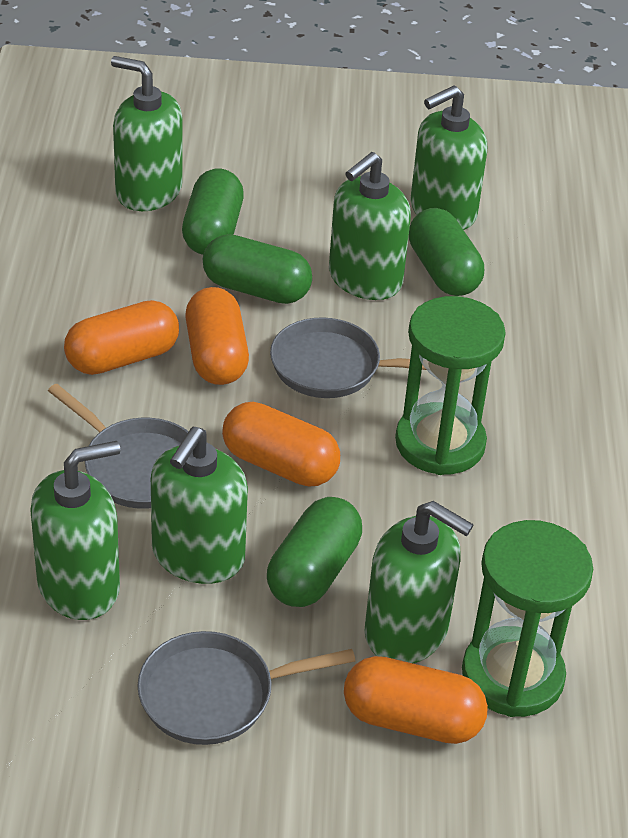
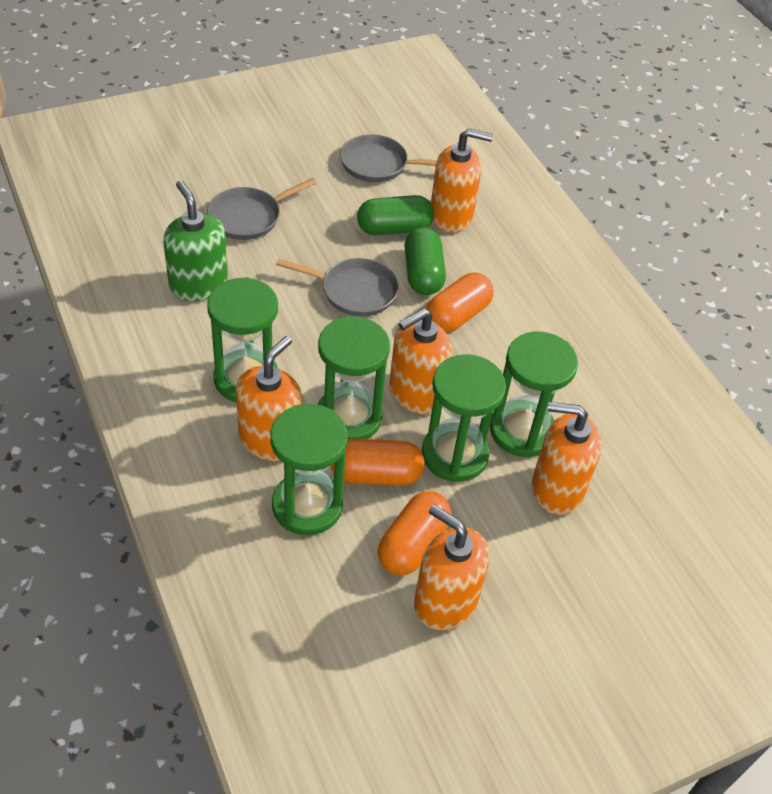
green capsule: 4 -> 2
green hourglass: 2 -> 5
green soap dispenser: 6 -> 1
orange capsule: 4 -> 3
orange soap dispenser: 0 -> 5

